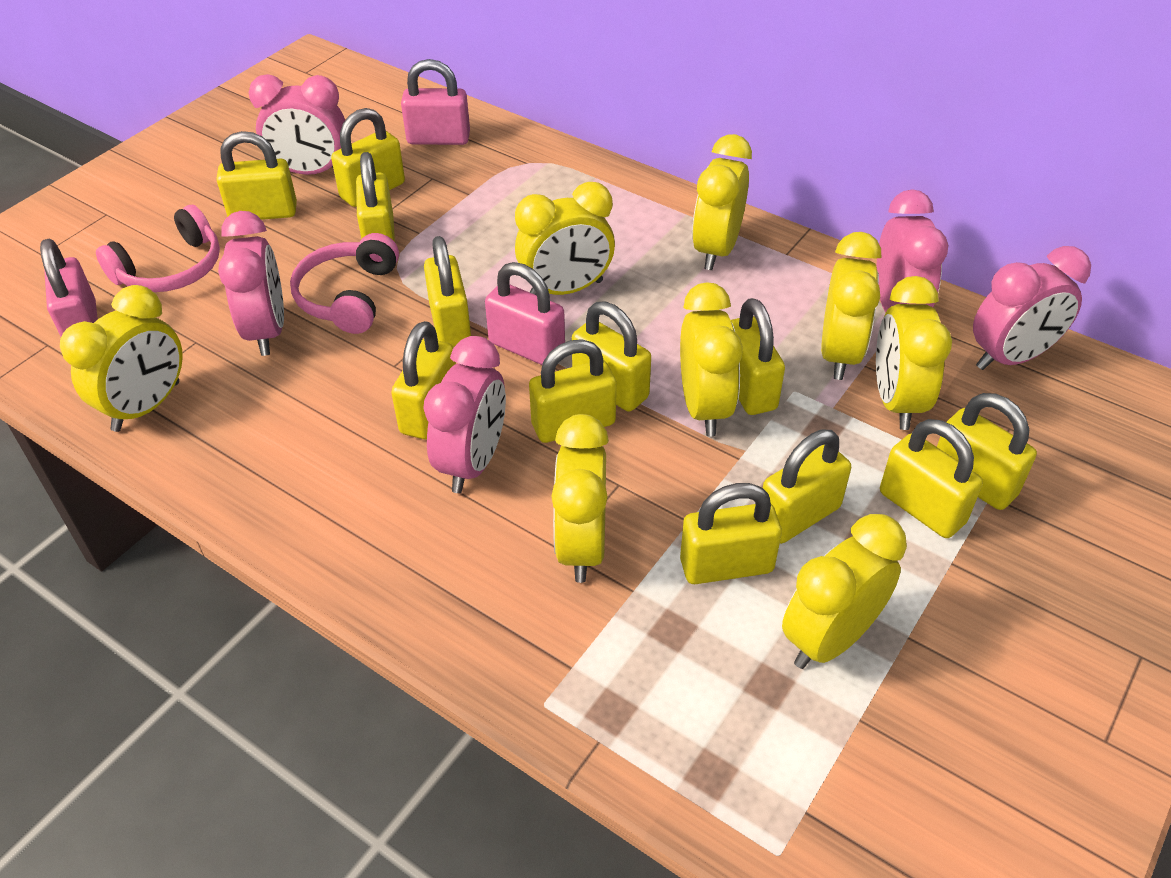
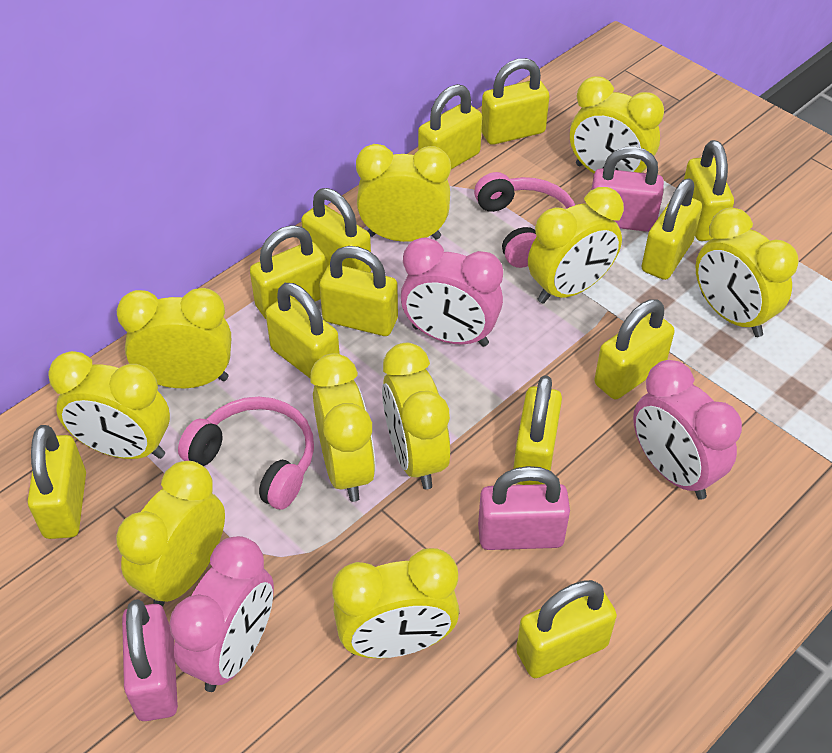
pink clock: 5 -> 3
yellow clock: 8 -> 10

